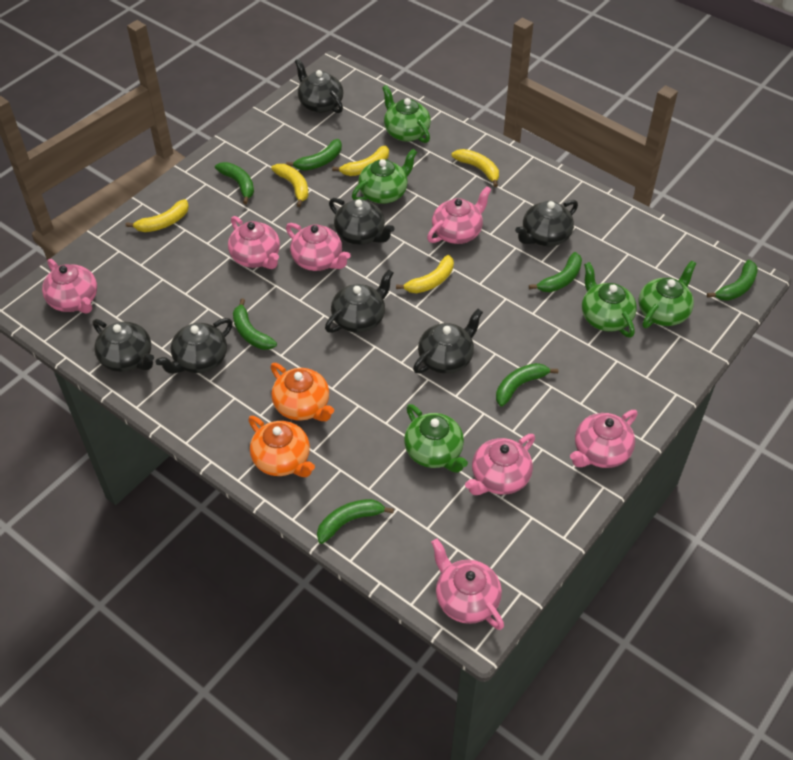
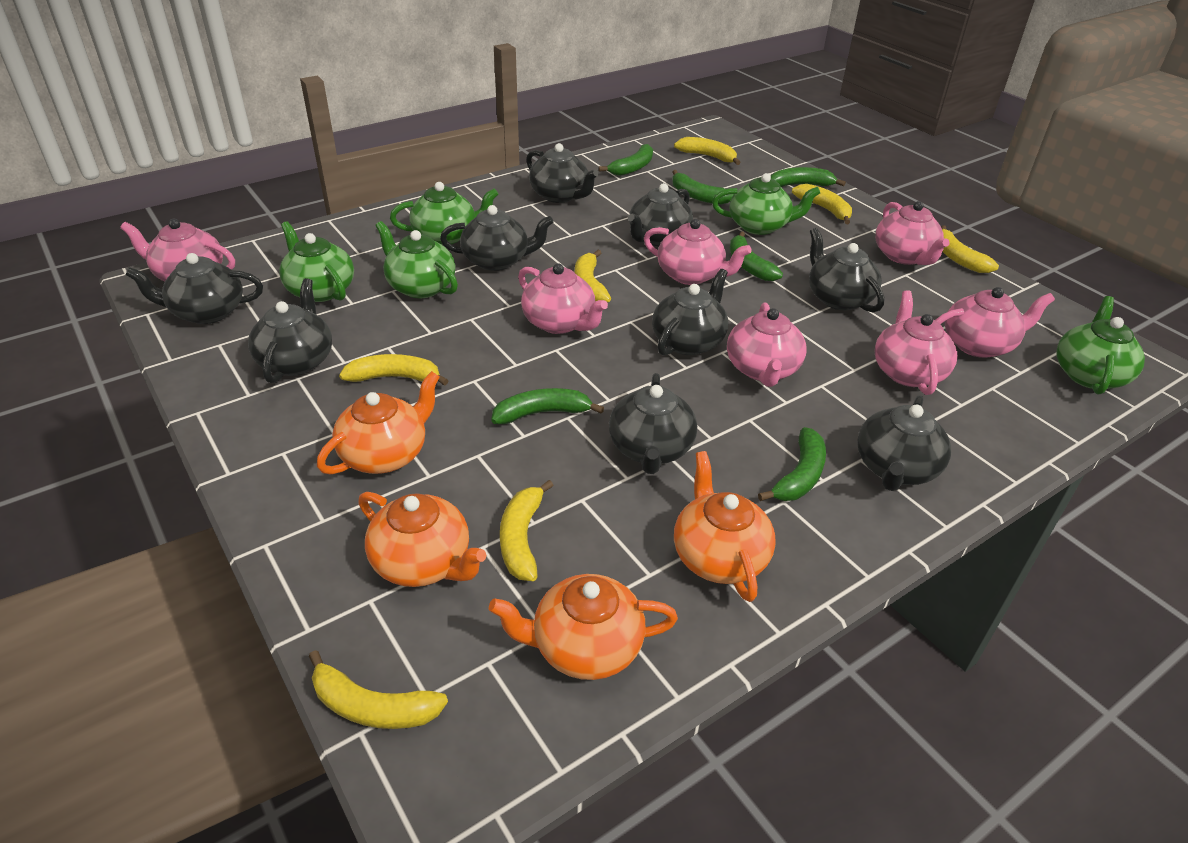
black teapot: 7 -> 9
green banana: 7 -> 6
orange teapot: 2 -> 4
yellow banana: 5 -> 7

